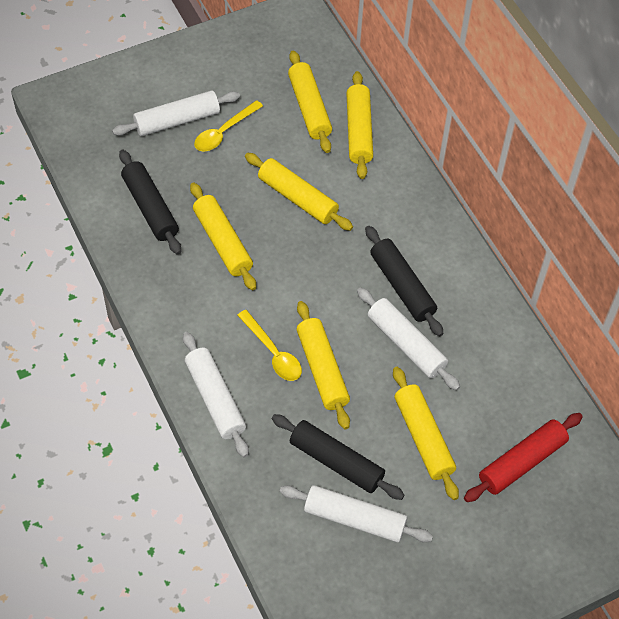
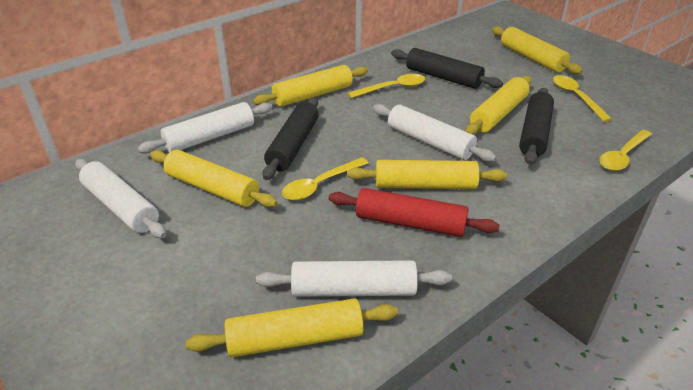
yellow spoon: 2 -> 4

